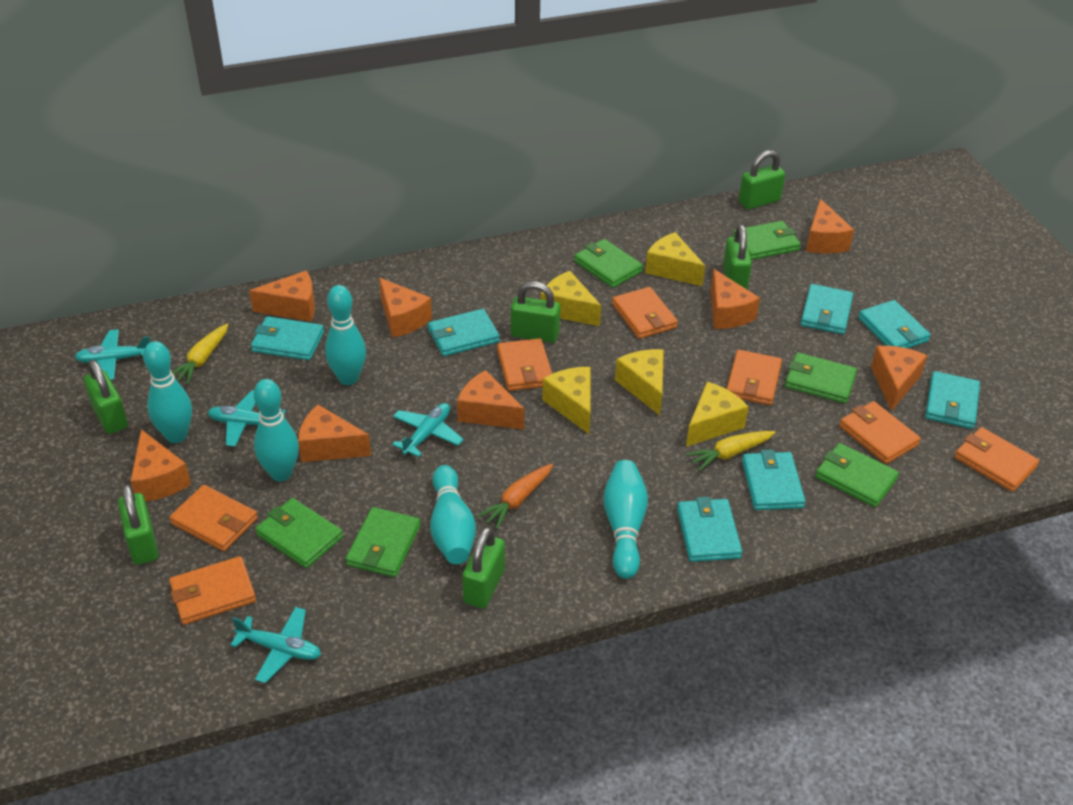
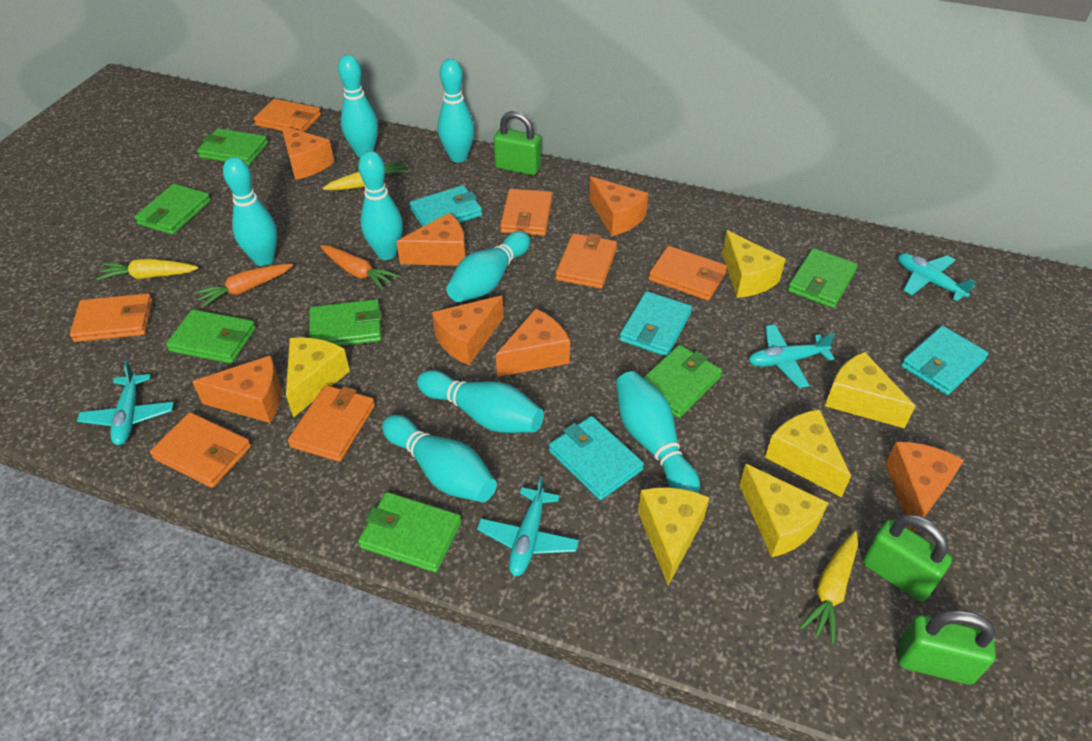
green padlock: 6 -> 3
green wallet: 6 -> 7
orange carrot: 1 -> 2
orange cheese: 8 -> 7
turquoise bowling pin: 5 -> 8
turquoise wallet: 7 -> 4
yellow carrot: 2 -> 3
yellow cheese: 5 -> 6

